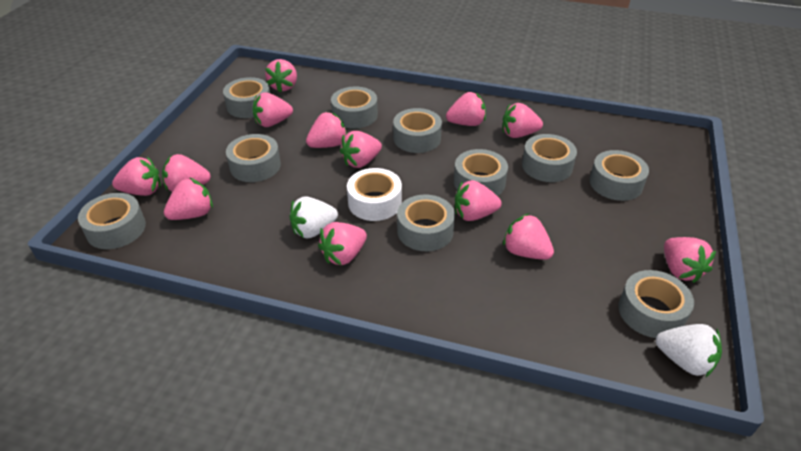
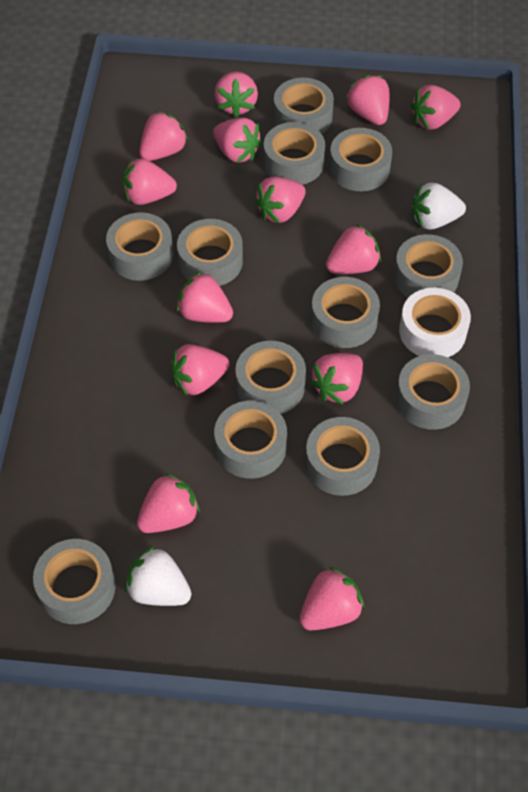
grey tape: 10 -> 12

